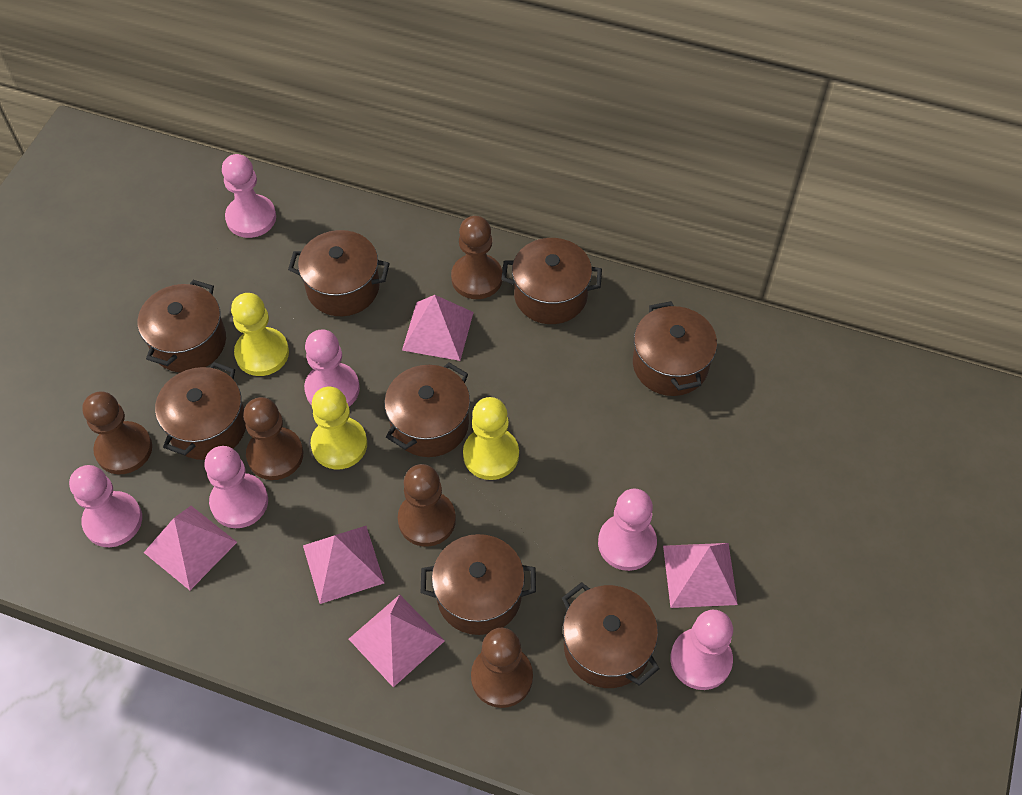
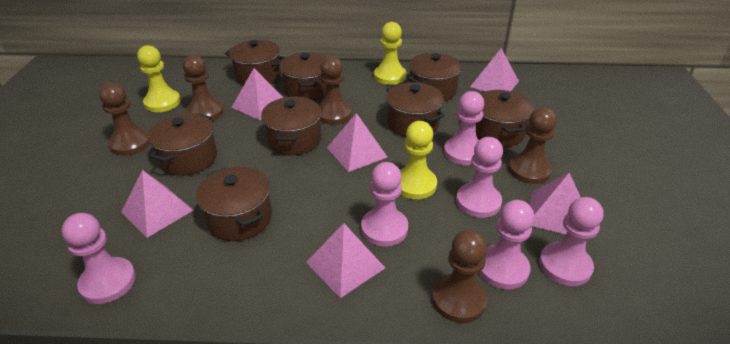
pink pyramid: 5 -> 6

